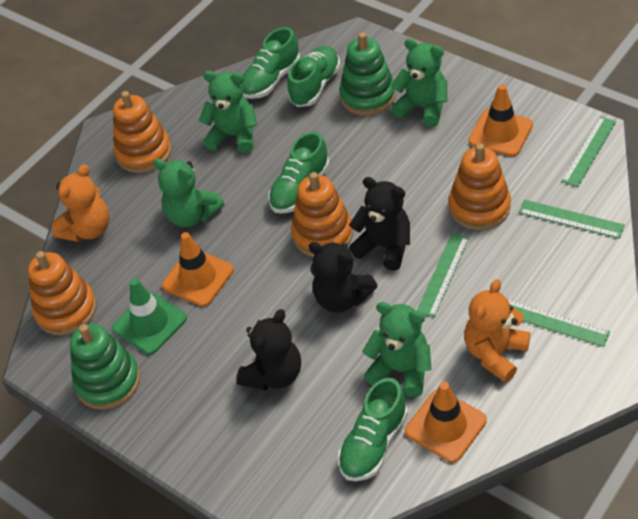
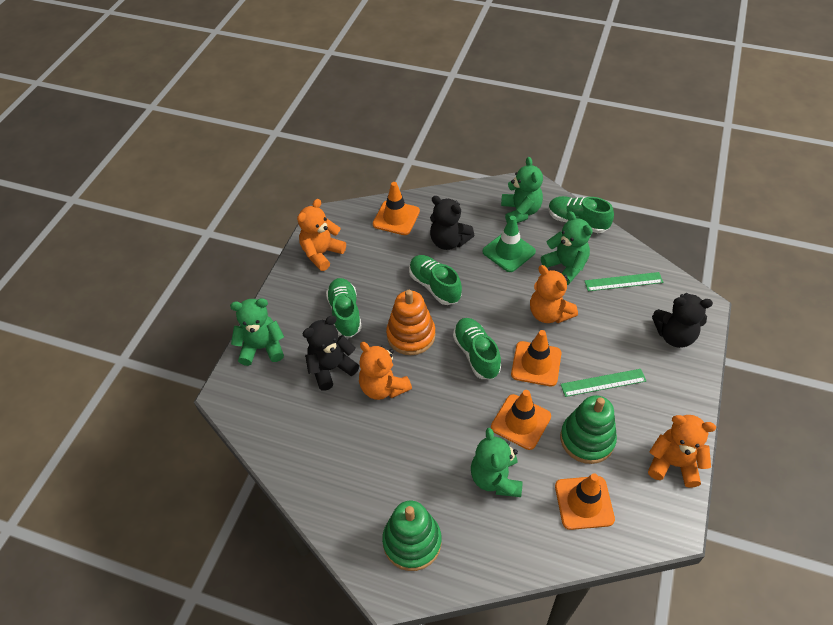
green ruler: 4 -> 2
orange stacking toy: 4 -> 1
orange teddy bear: 2 -> 4
orange traffic cone: 3 -> 4

